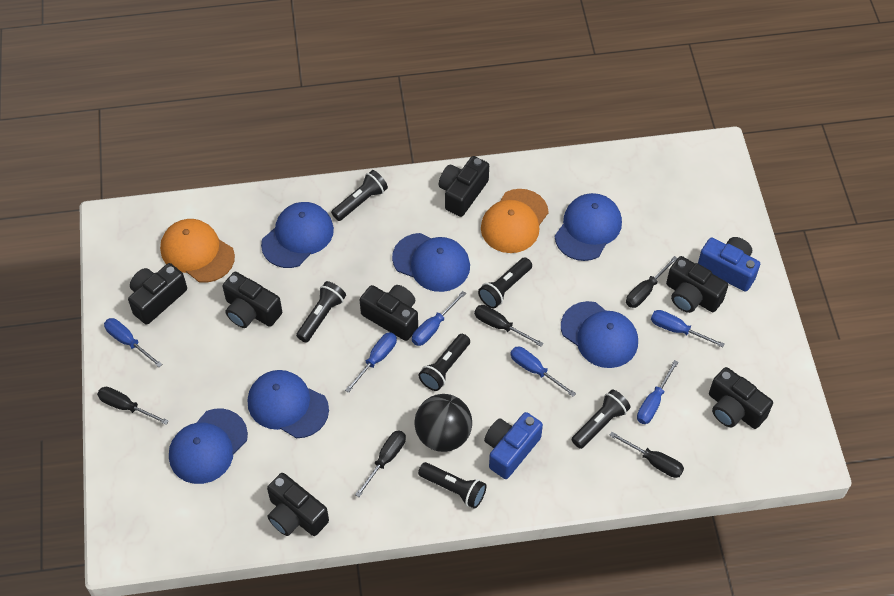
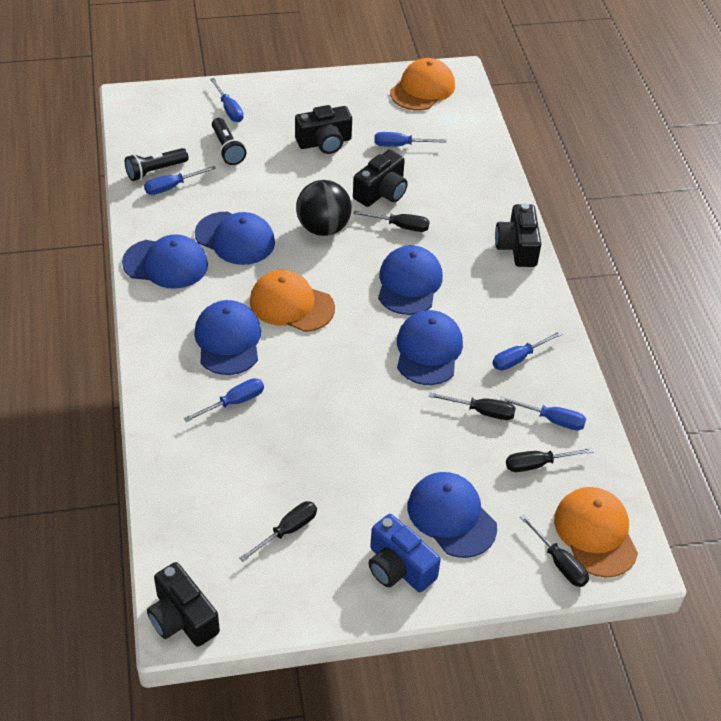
black camera: 7 -> 4
black flashlight: 6 -> 2
blue camera: 2 -> 1
orange cap: 2 -> 3

